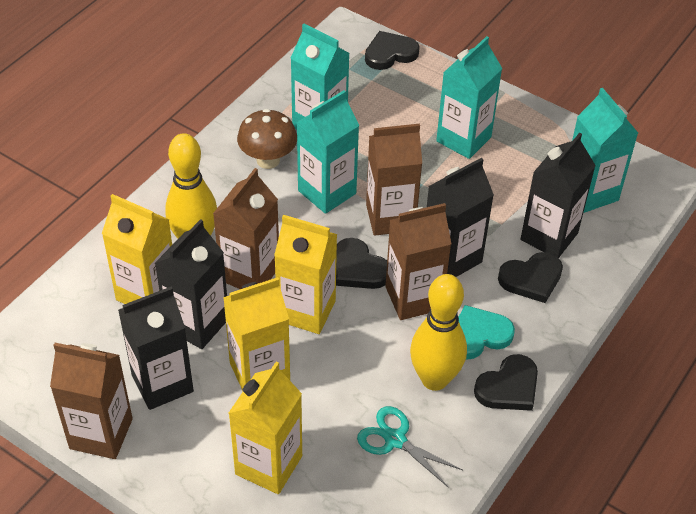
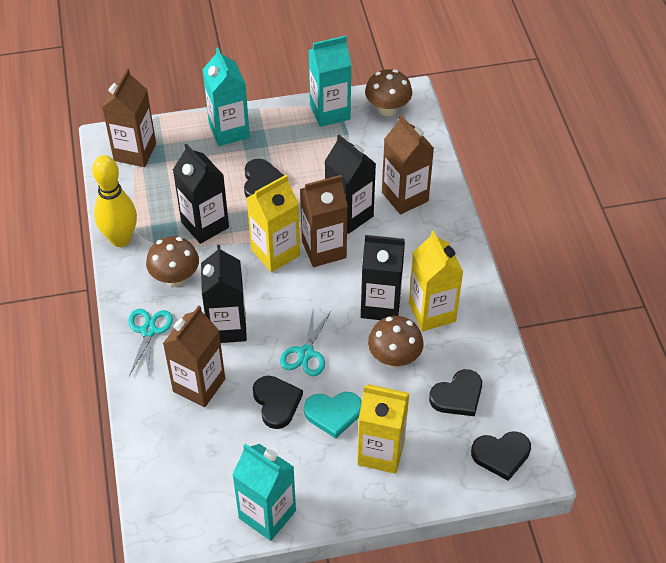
brown mushroom: 1 -> 3
turquoise carton: 4 -> 3
turquoise scissors: 1 -> 2
yellow bowling pin: 2 -> 1
yellow carton: 4 -> 3

